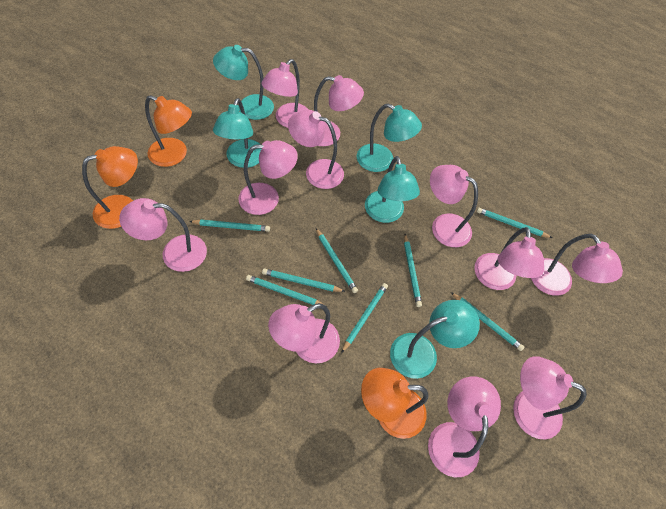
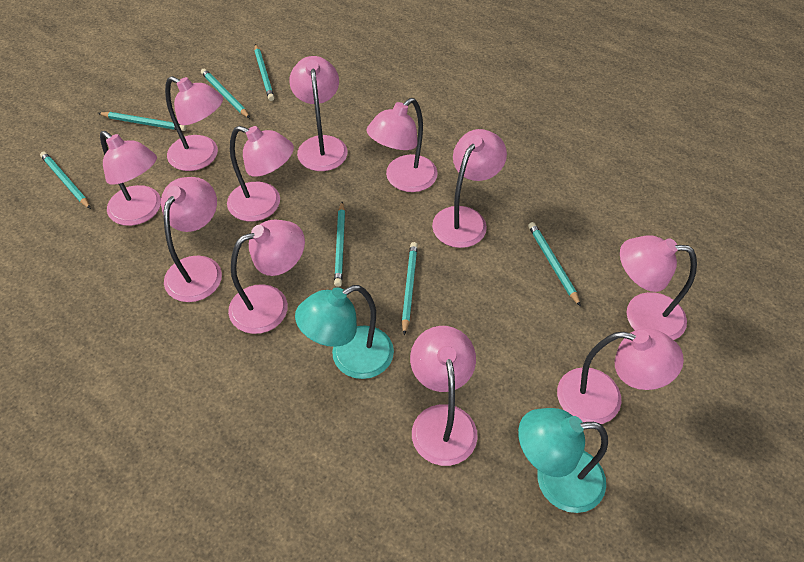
orange lamp: 3 -> 0
turquoise lamp: 5 -> 2
turquoise pencil: 8 -> 7

